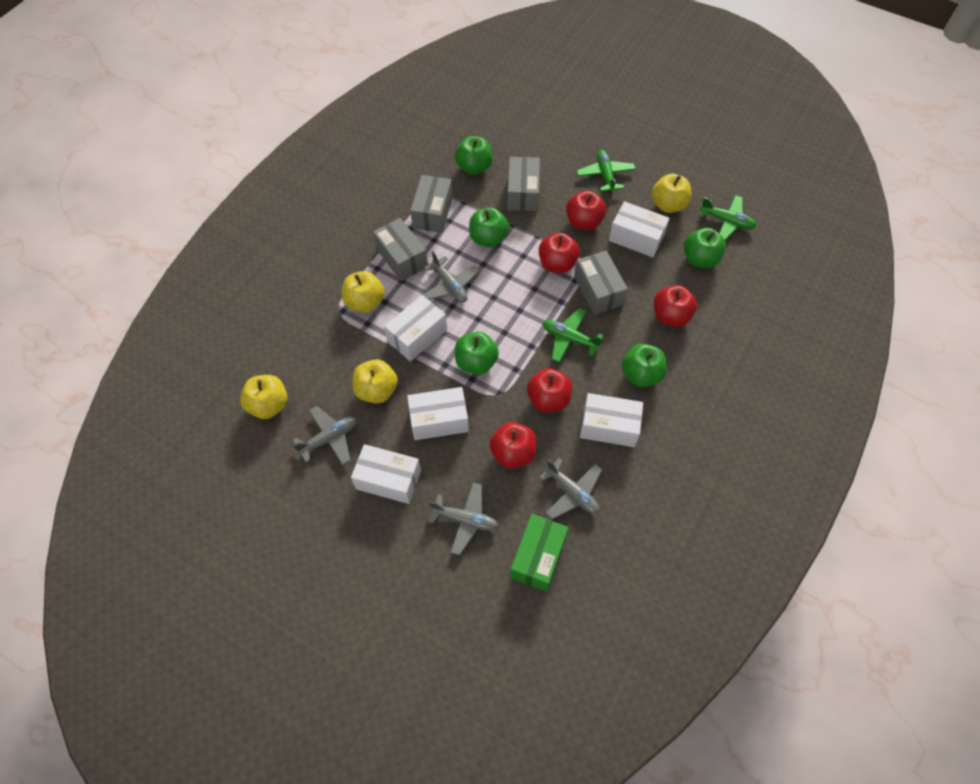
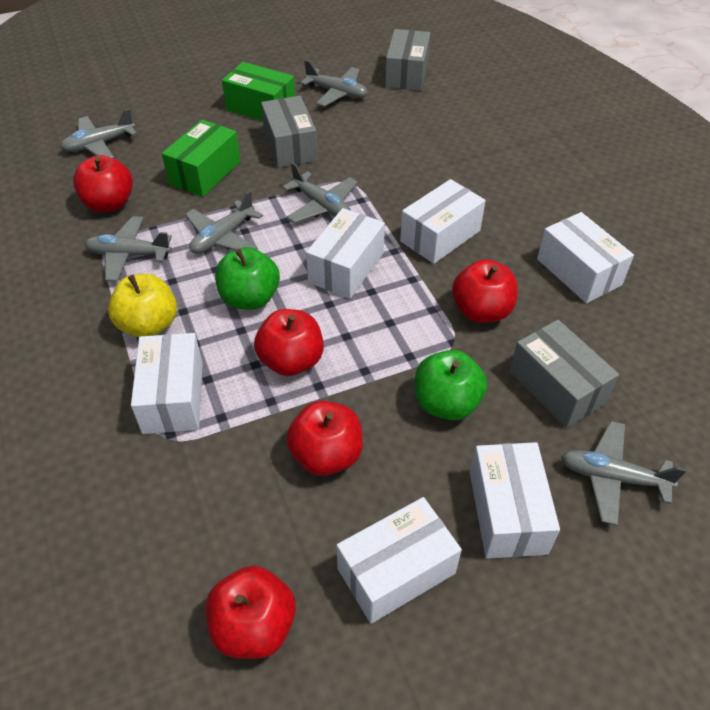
green apple: 5 -> 2
green box: 1 -> 2
green plane: 3 -> 0
grey box: 4 -> 3
grey plane: 4 -> 6
white box: 5 -> 6
yellow apple: 4 -> 1

